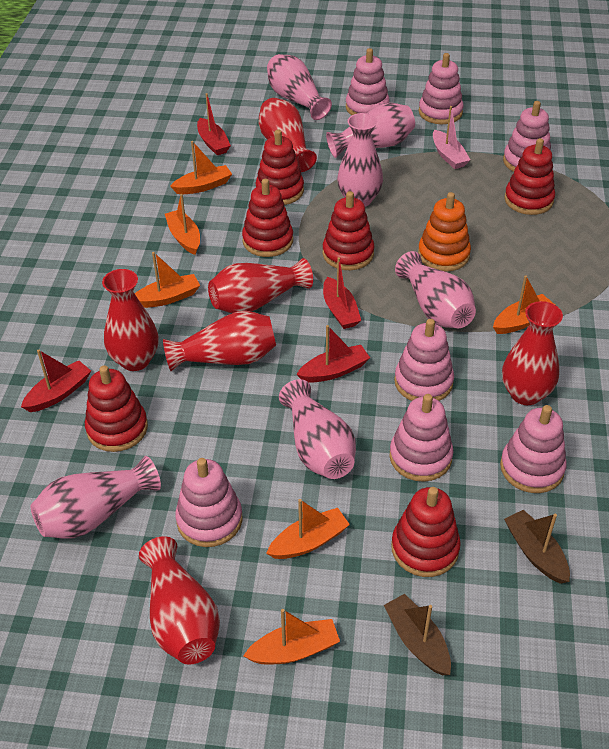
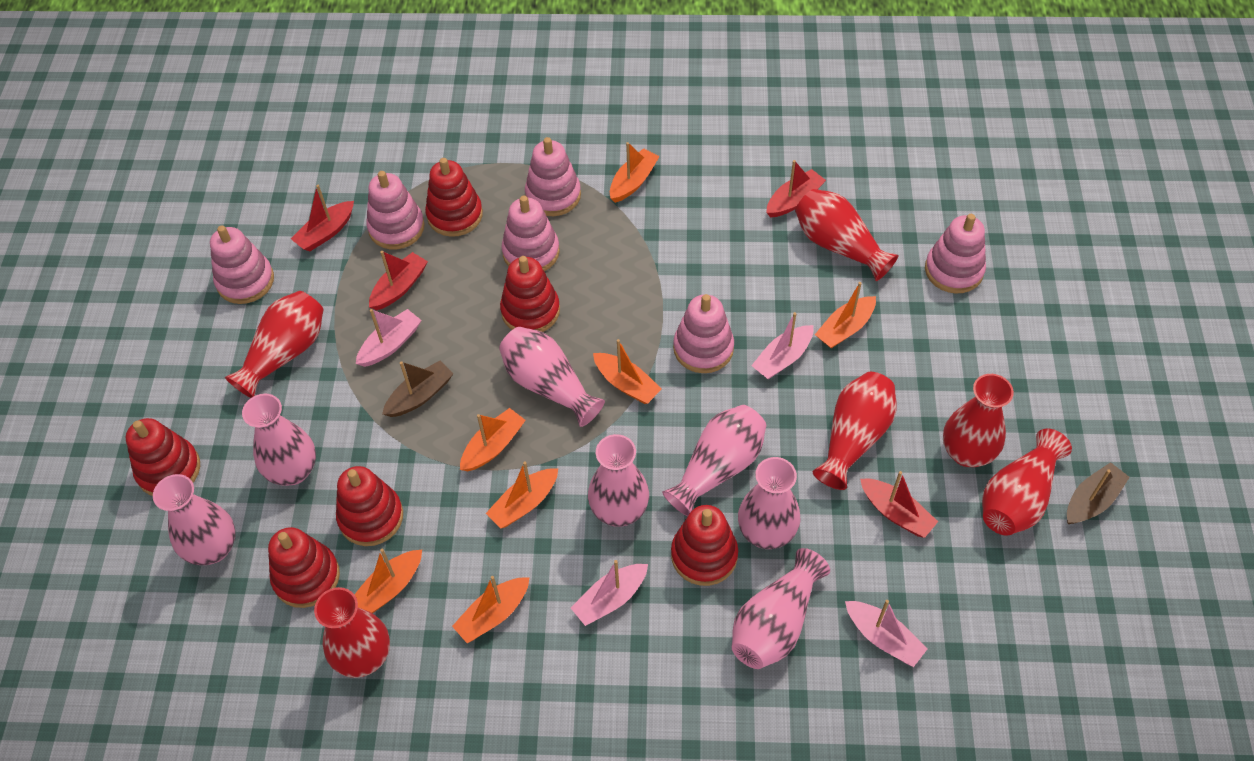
orange boat: 6 -> 7
orange stacking toy: 1 -> 0
pink boat: 1 -> 4
pink stacking toy: 7 -> 6
pink vase: 6 -> 7

